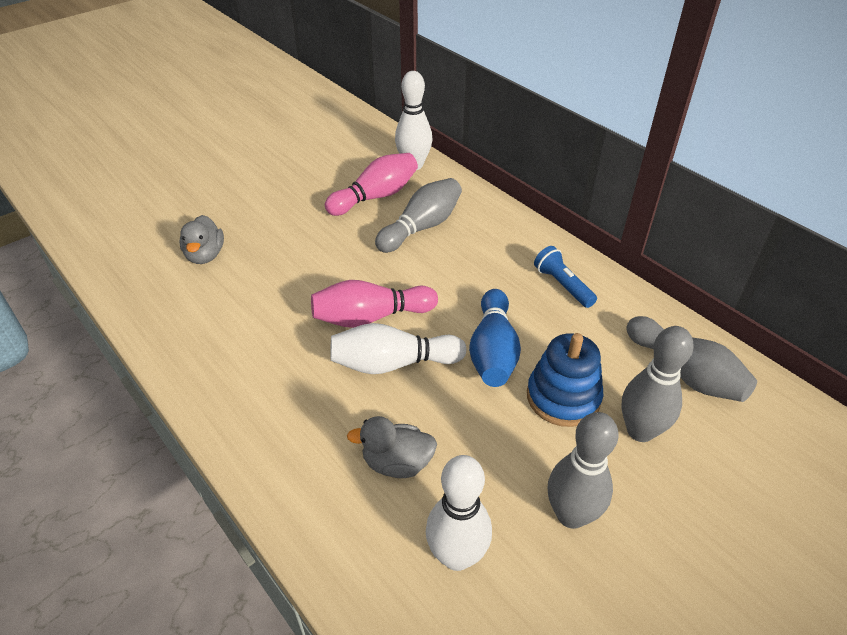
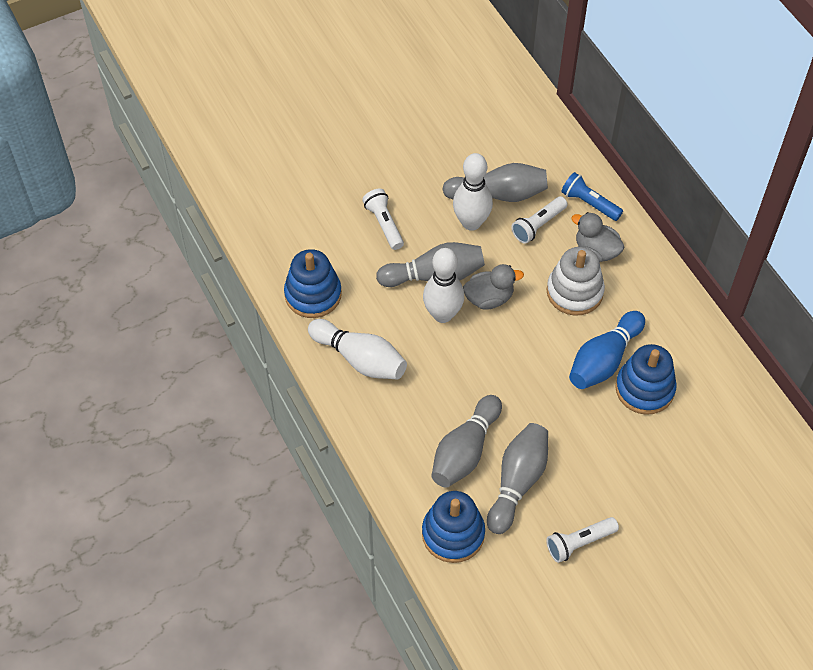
blue stacking toy: 1 -> 3
pink bowling pin: 2 -> 0
white flashlight: 0 -> 3
white stacking toy: 0 -> 1

